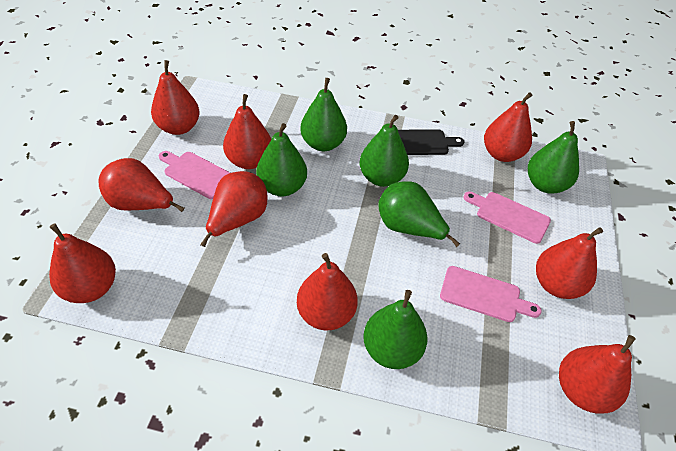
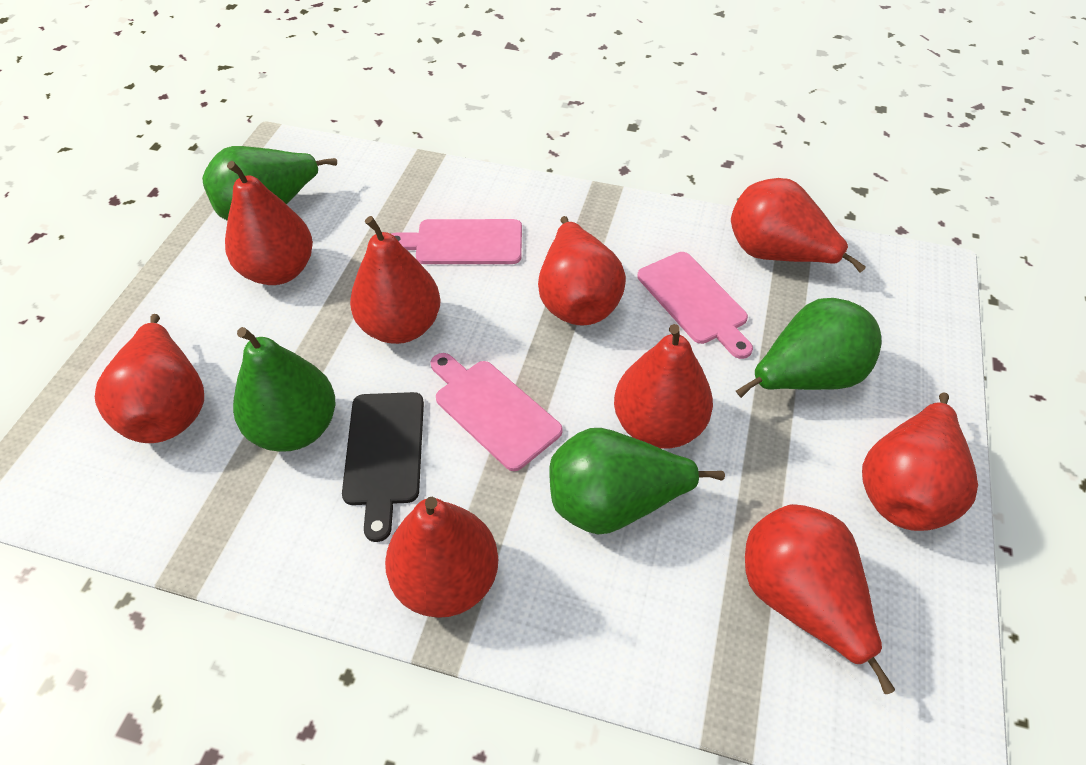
green pear: 6 -> 4

